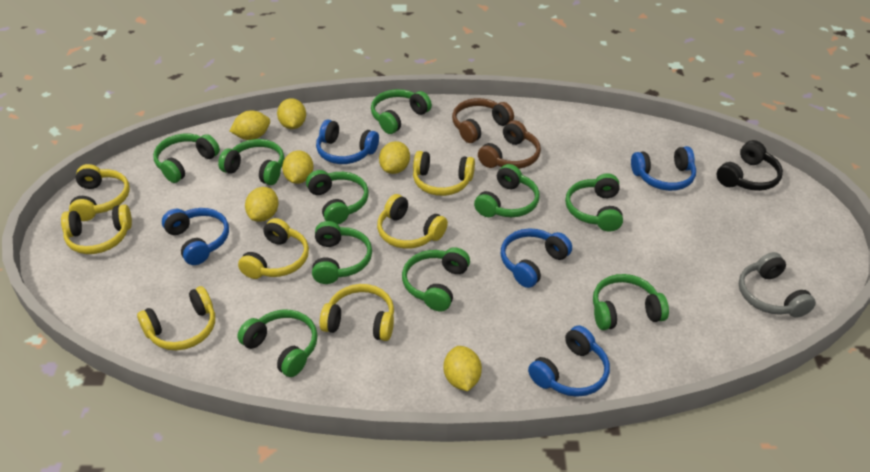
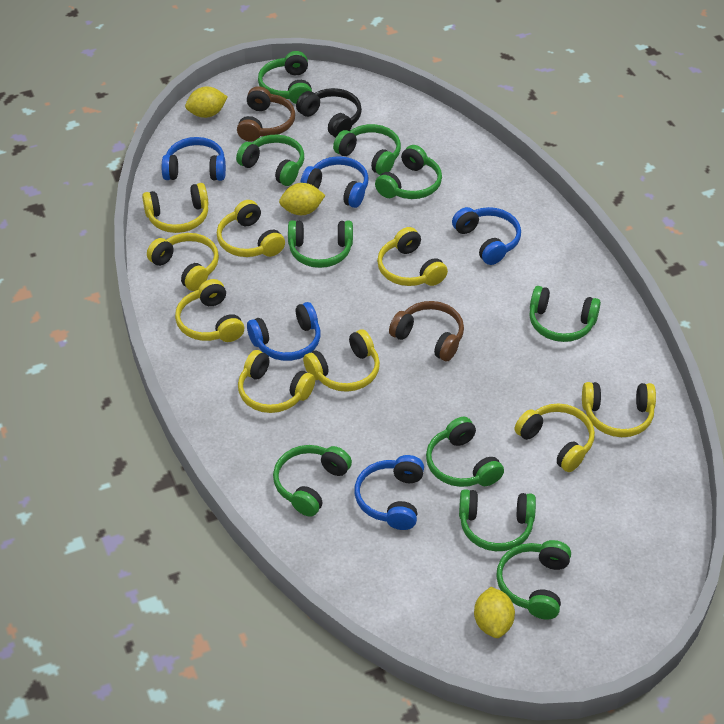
grey headphones: 1 -> 0
yellow headphones: 7 -> 9
yellow lemon: 6 -> 3

